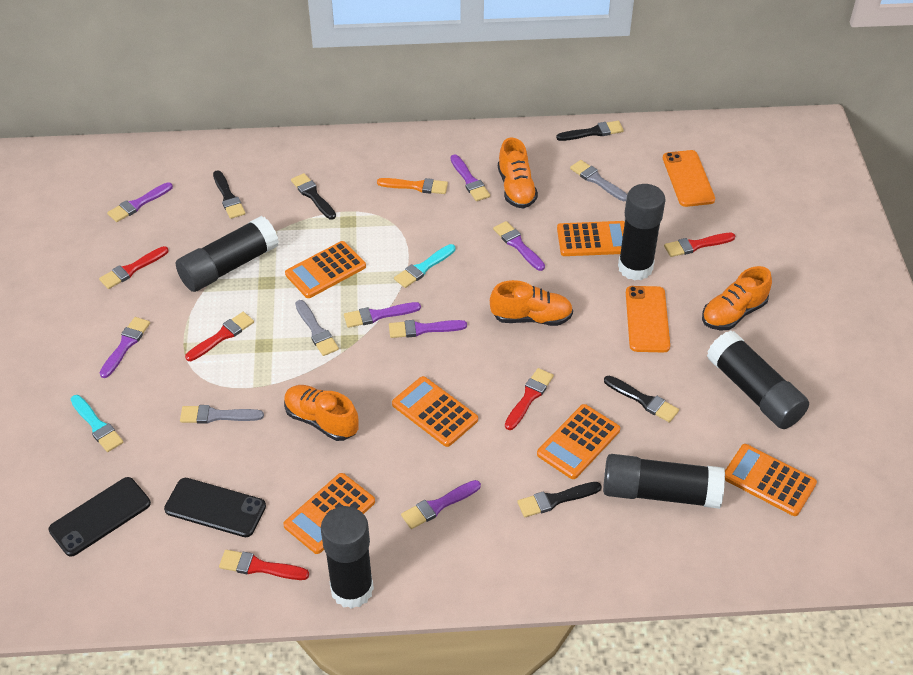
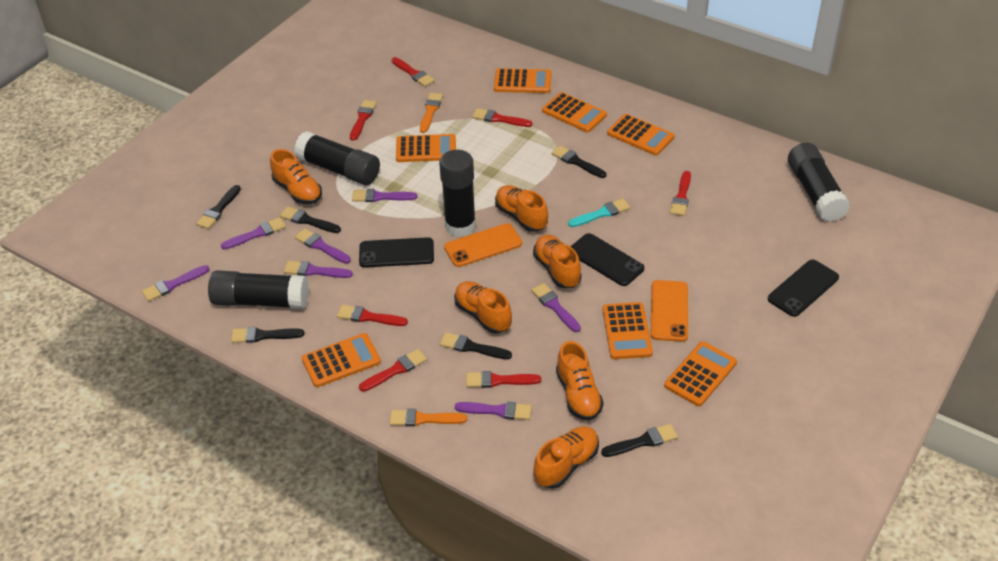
black brush: 5 -> 6
black glue stick: 5 -> 4
black phone: 2 -> 3
grey brush: 3 -> 0
orange brush: 1 -> 2
orange calculator: 6 -> 7
orange shoe: 4 -> 6
red brush: 5 -> 7
turquoise brush: 2 -> 1

